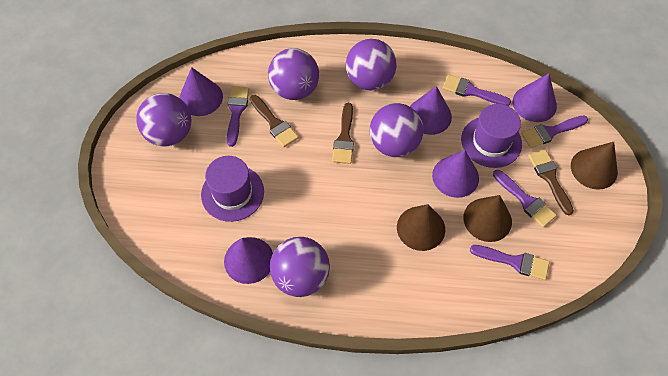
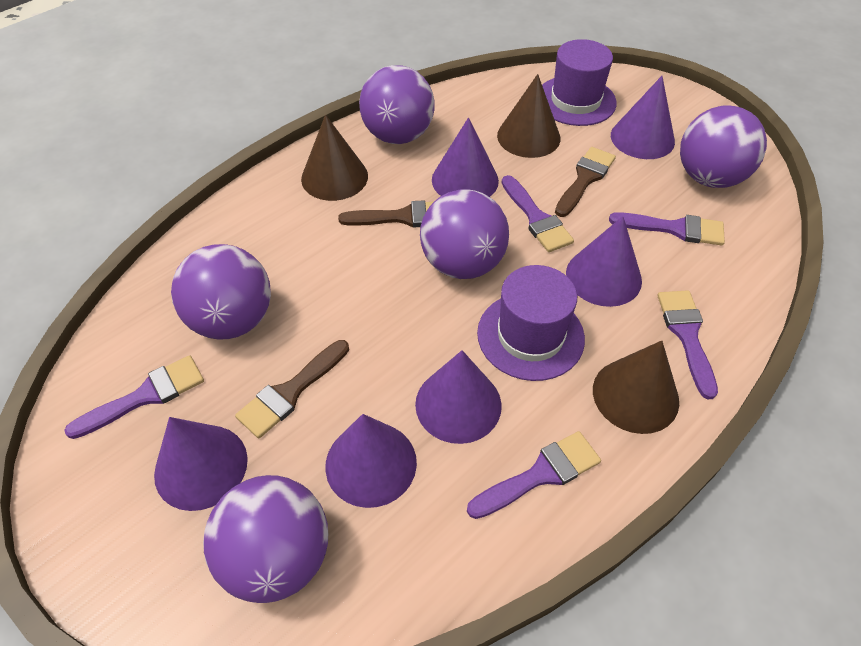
purple cone: 5 -> 6

